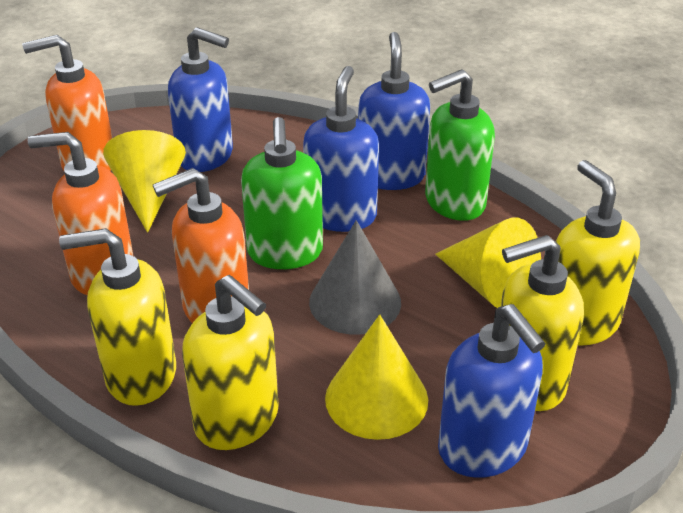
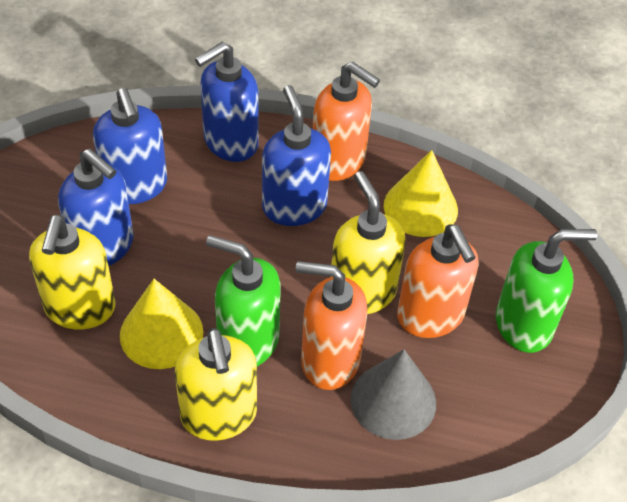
yellow cone: 3 -> 2
yellow soap dispenser: 4 -> 3

